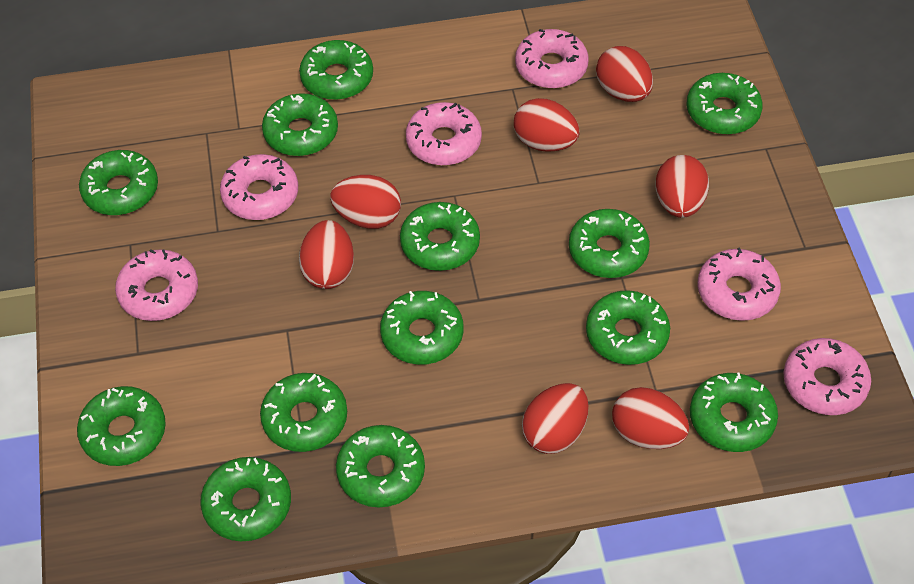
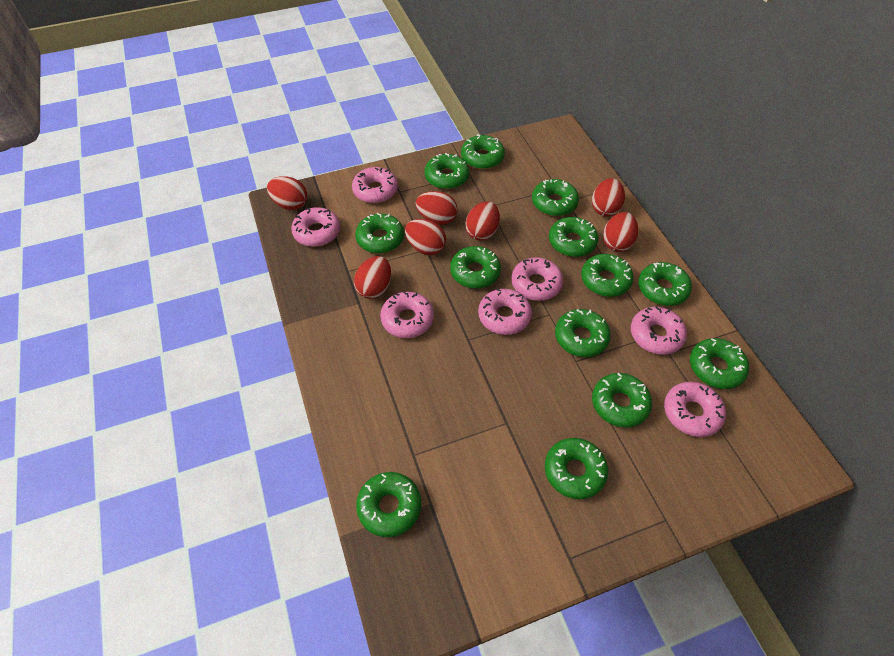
pink donut: 6 -> 7

